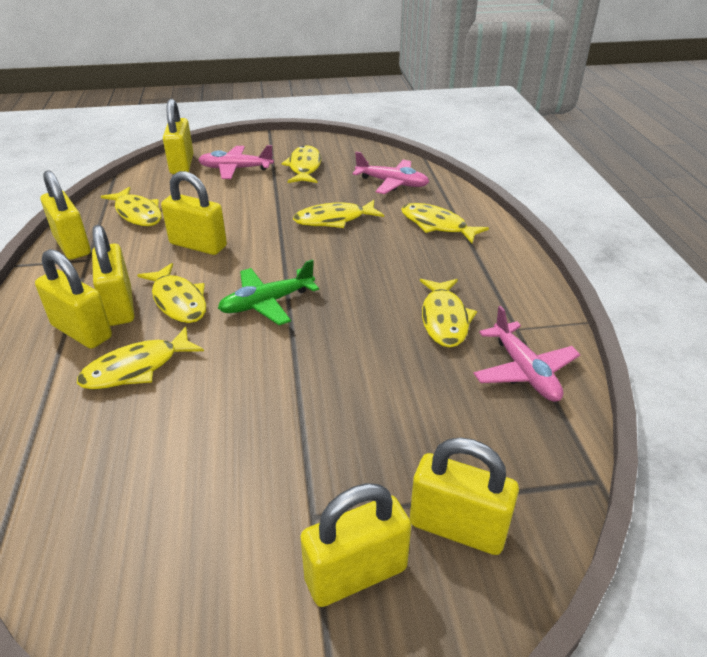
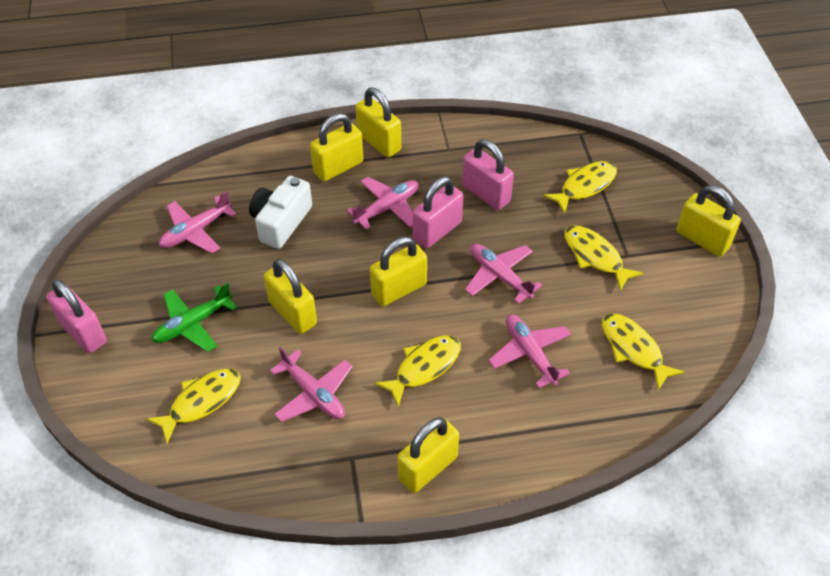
pink padlock: 0 -> 3
pink plane: 3 -> 5
white camera: 0 -> 1
yellow fish: 7 -> 5
yellow padlock: 7 -> 6

